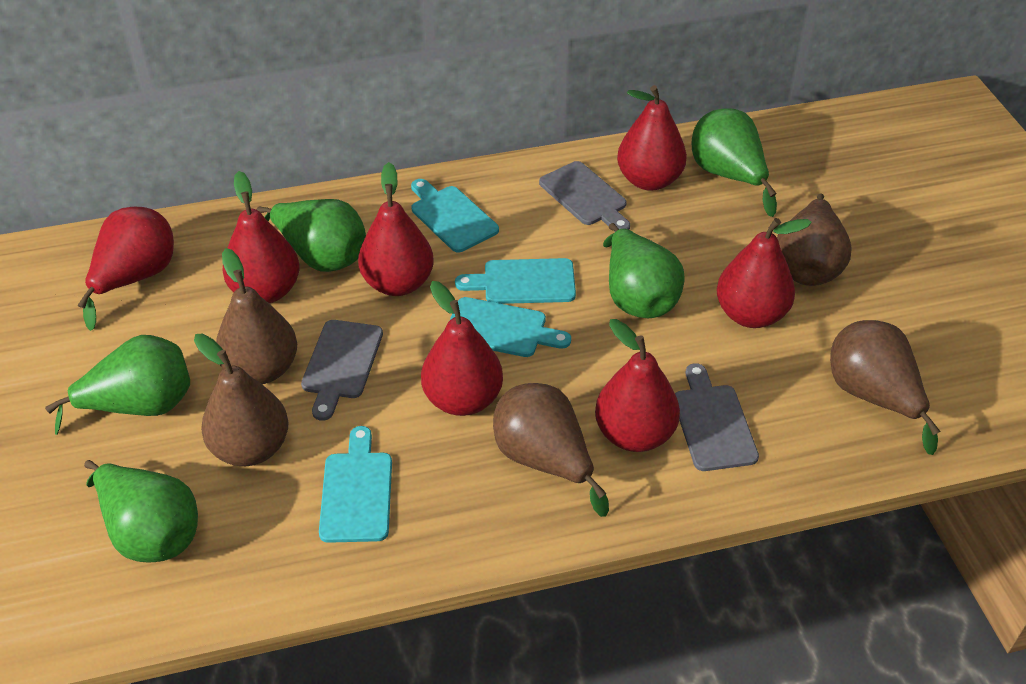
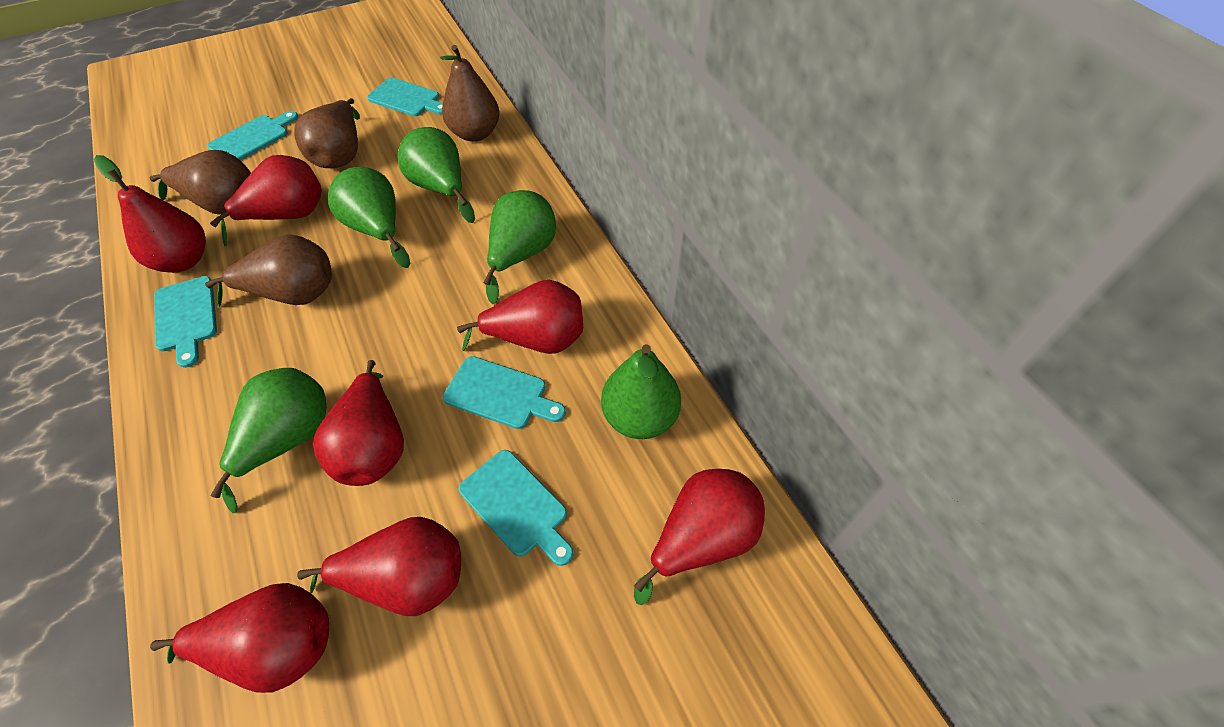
brown pear: 5 -> 4
grey cutting board: 3 -> 0
turquoise cutting board: 4 -> 5

